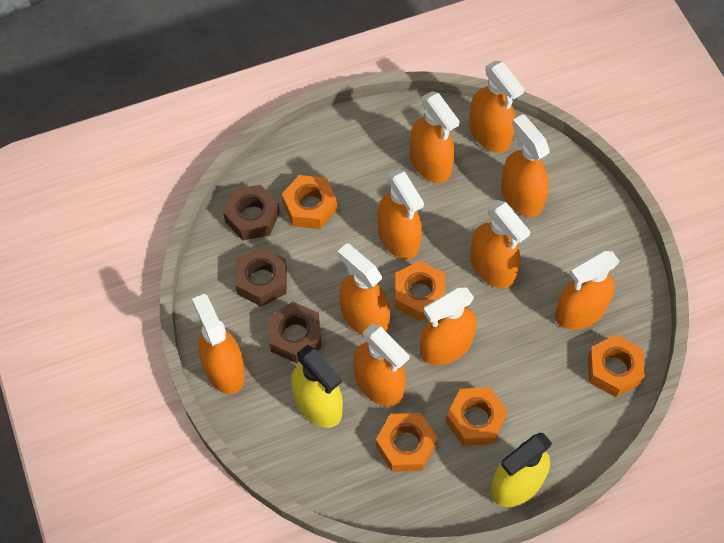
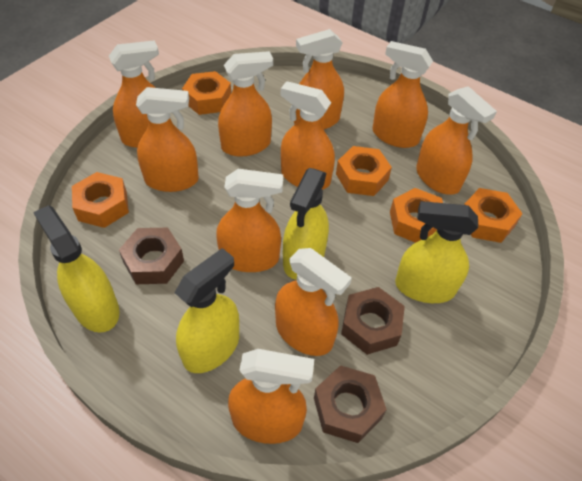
yellow spray bottle: 2 -> 4

